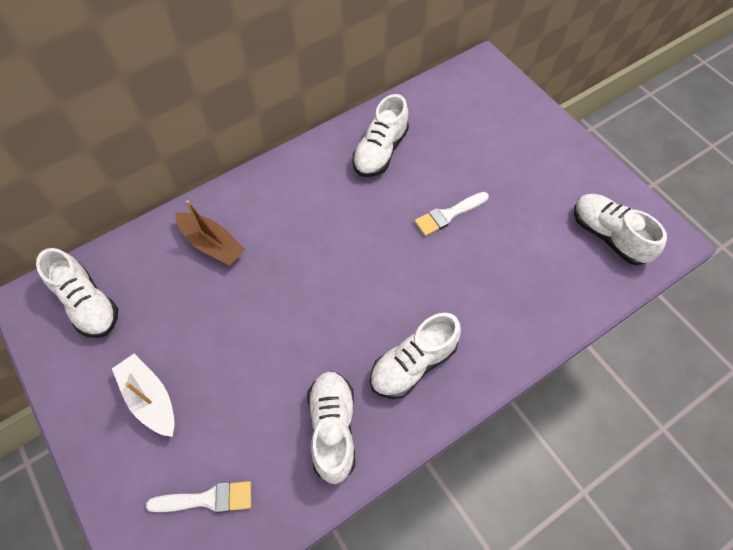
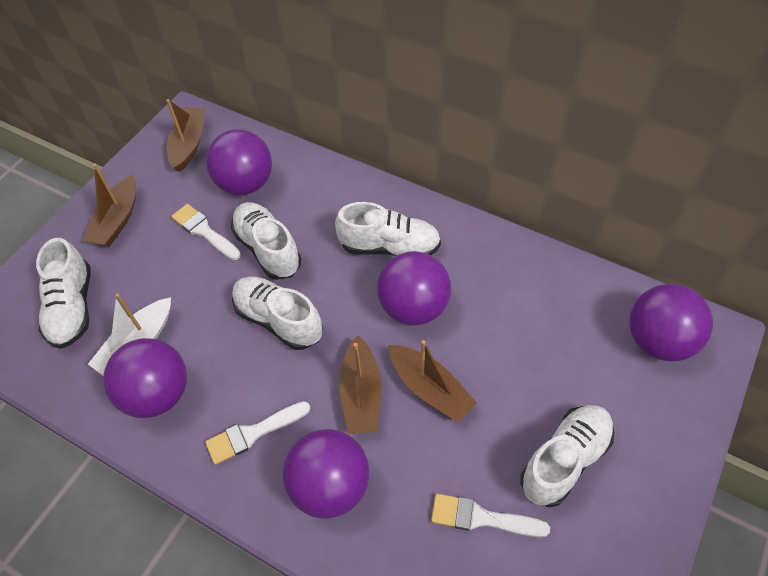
brown boat: 1 -> 4
purple ball: 0 -> 5
white brush: 2 -> 3

